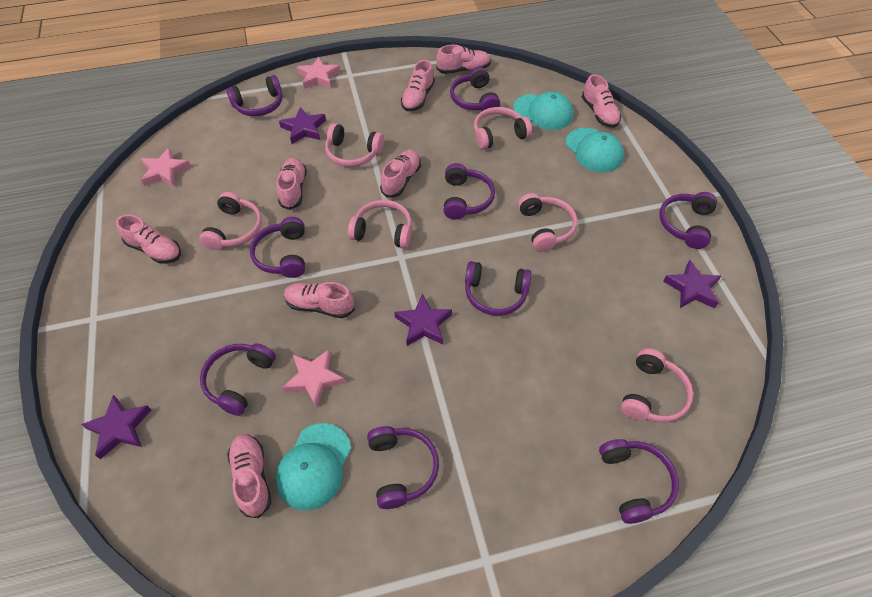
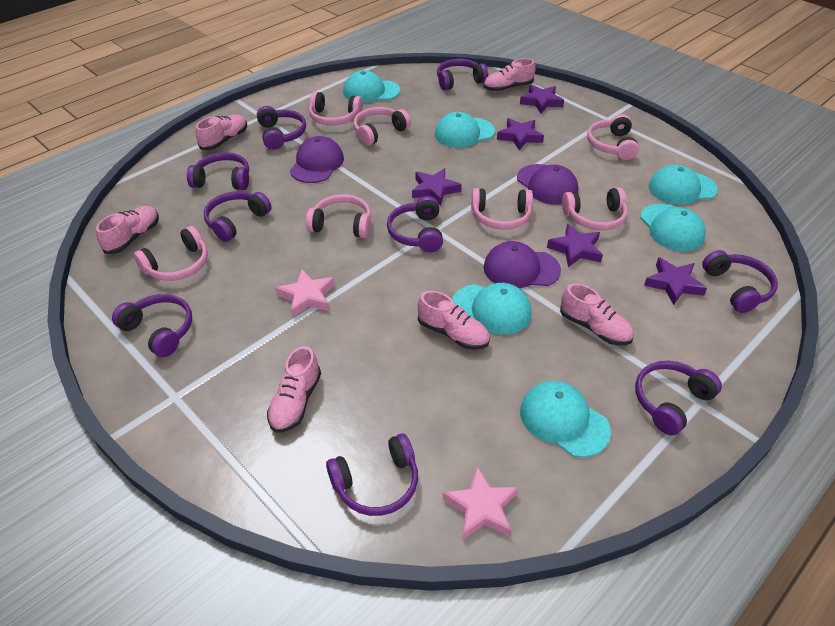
pink headphones: 6 -> 7
pink shoe: 8 -> 6
pink star: 3 -> 2
purple cap: 0 -> 3
purple star: 4 -> 5
turquoise cap: 3 -> 6

